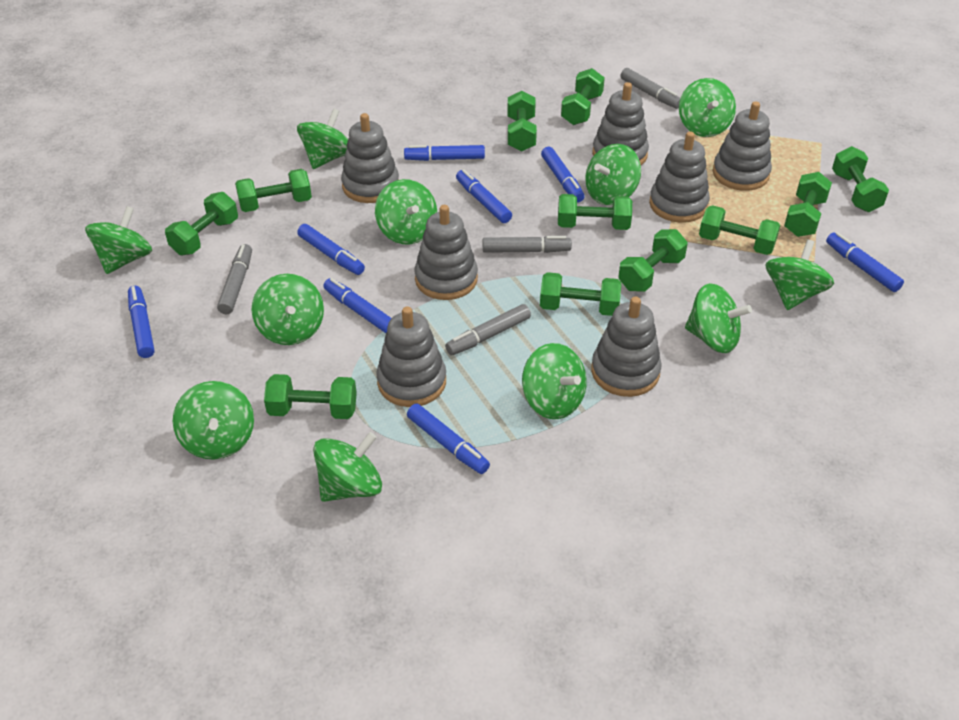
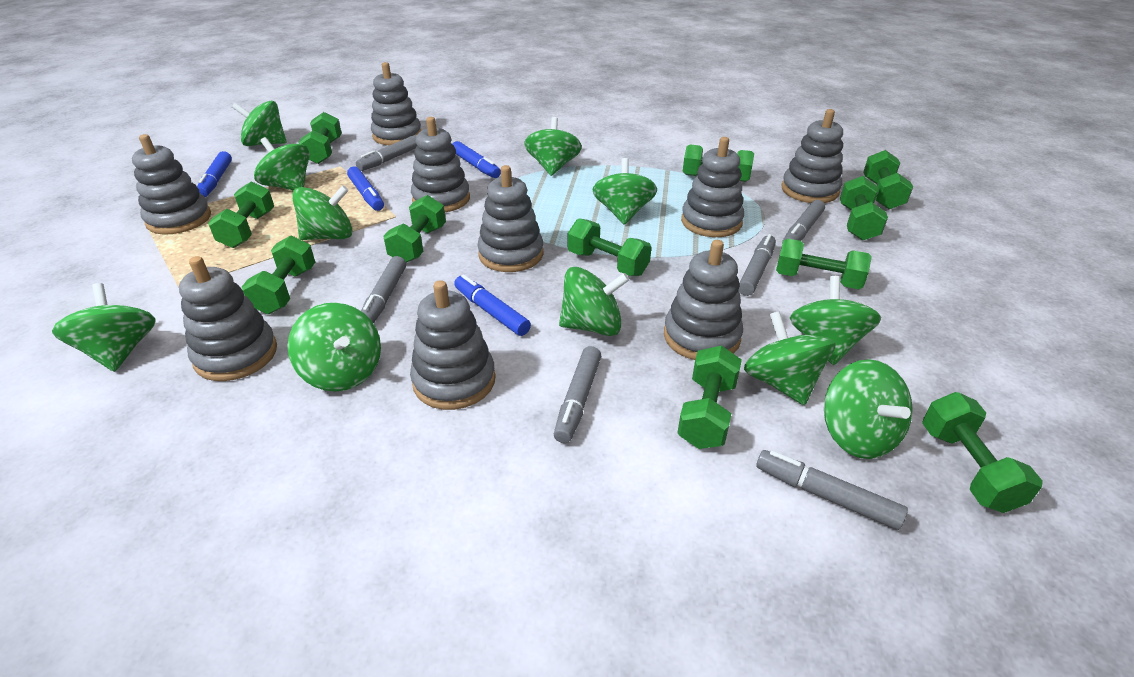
blue marker: 8 -> 4
grey marker: 4 -> 6
grey stacking toy: 7 -> 9

